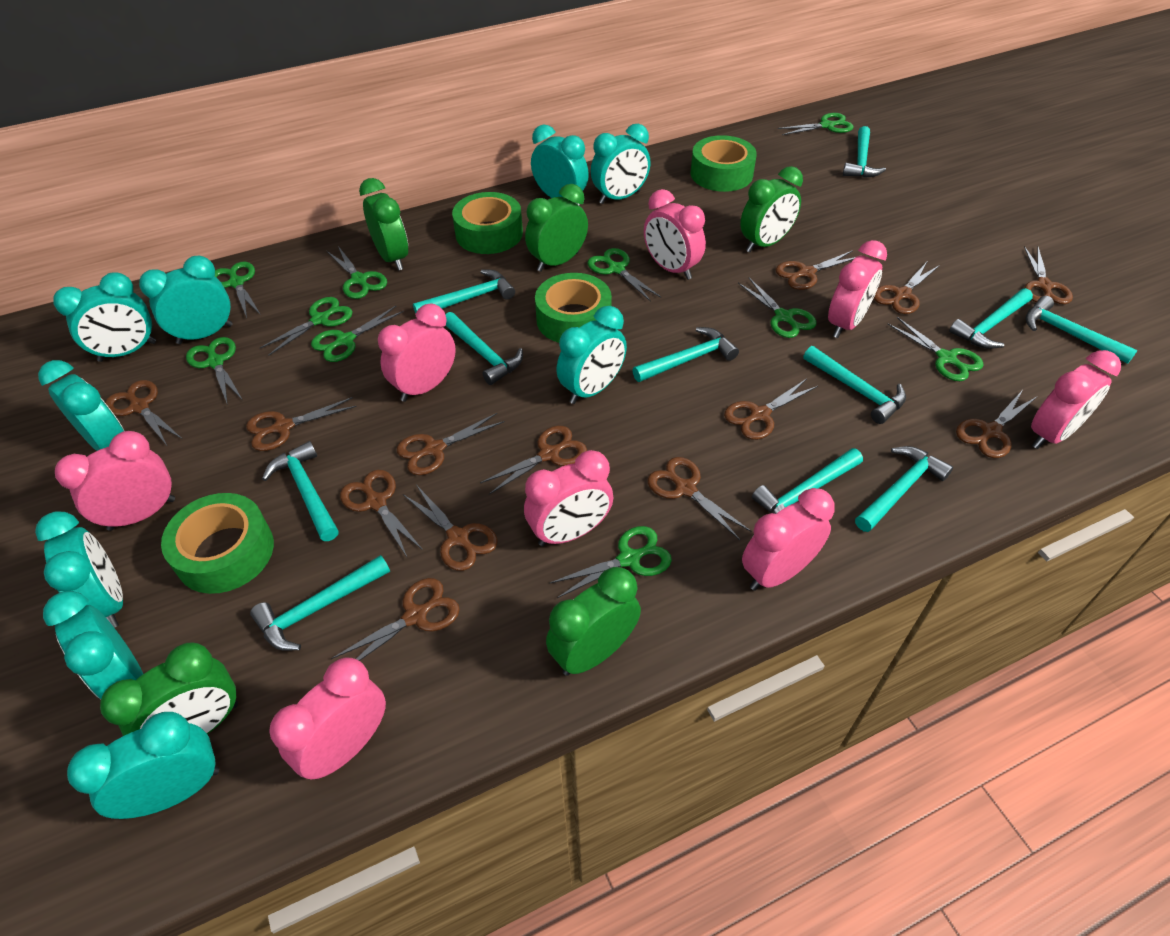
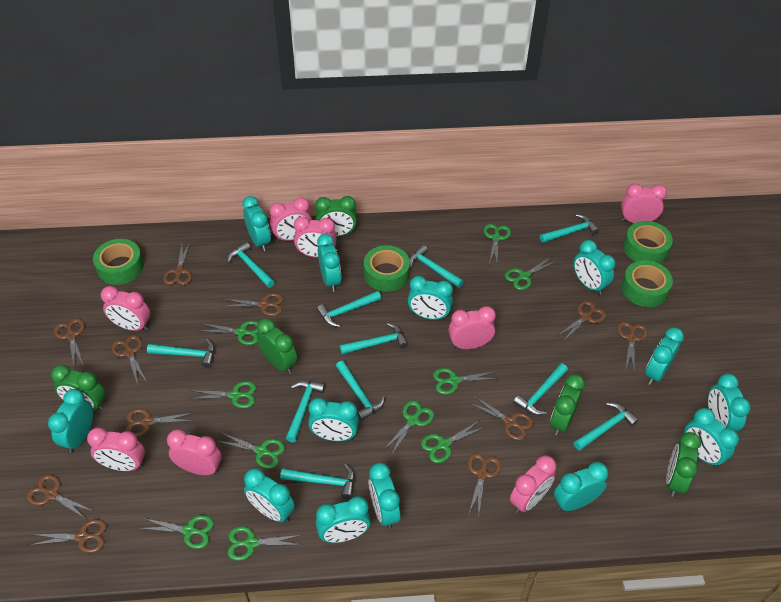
brown scissors: 13 -> 11
turquoise clock: 9 -> 13

